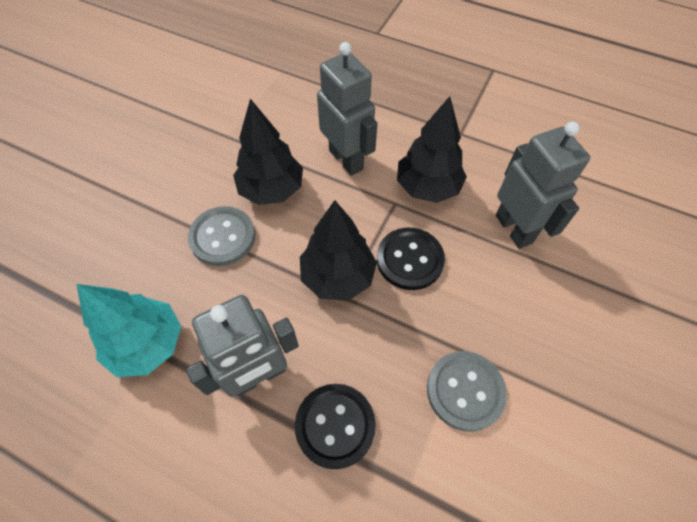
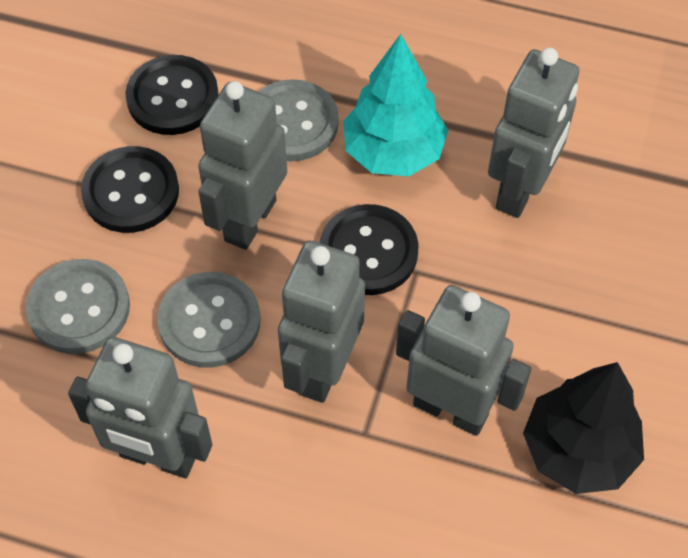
black button: 2 -> 3
black tree: 3 -> 1
grey button: 2 -> 3
grey robot: 3 -> 5

